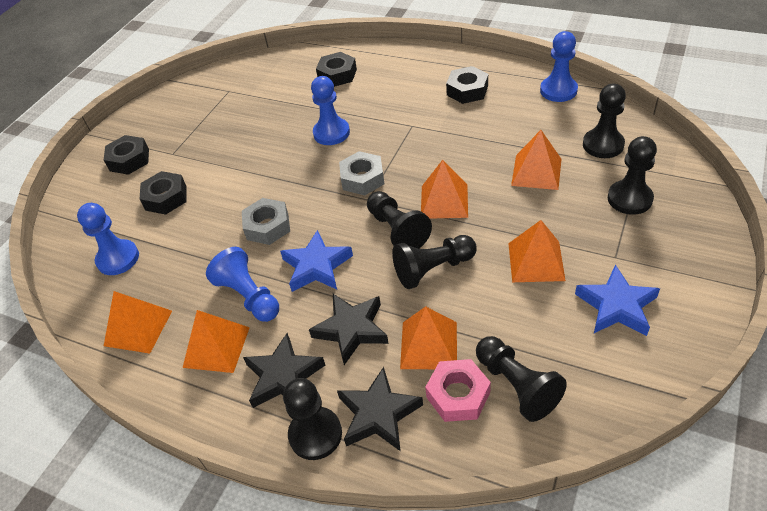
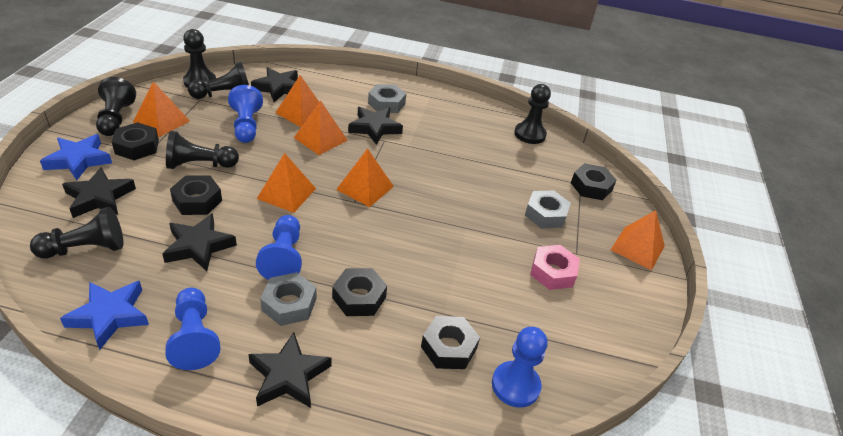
black nut: 4 -> 5
black star: 3 -> 5
grey nut: 2 -> 3

